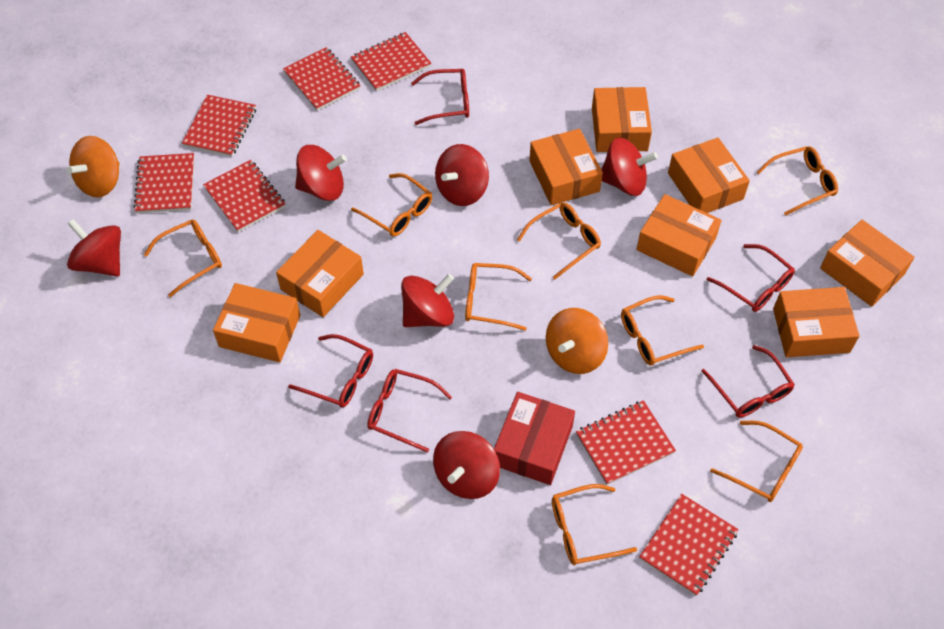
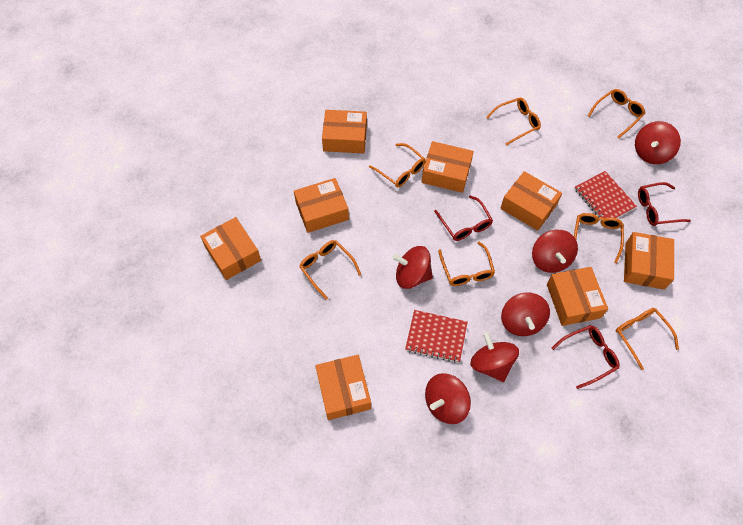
orange glasses: 8 -> 7
orange spinning top: 2 -> 0
red box: 1 -> 0
red glasses: 5 -> 3
red notebook: 7 -> 2

